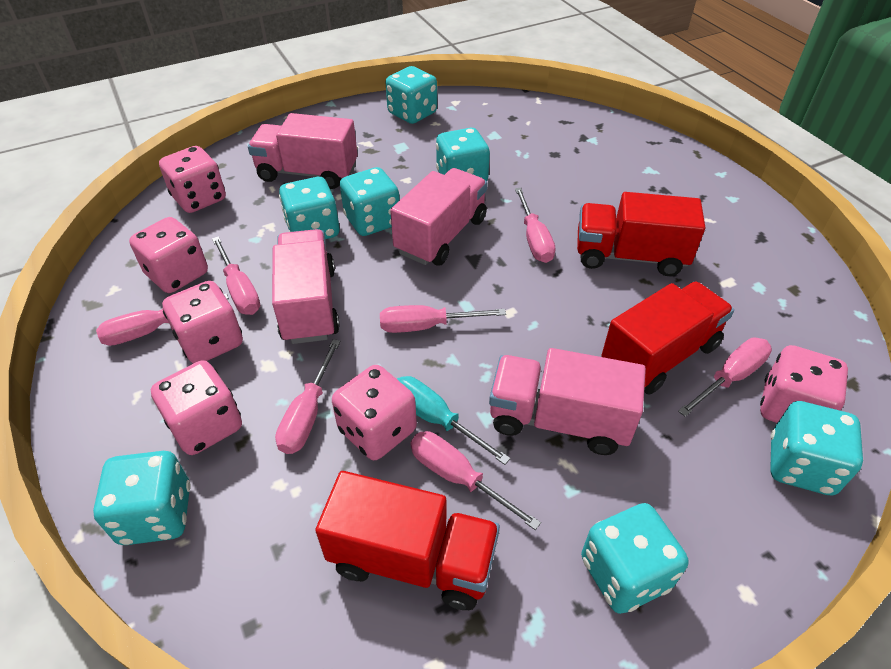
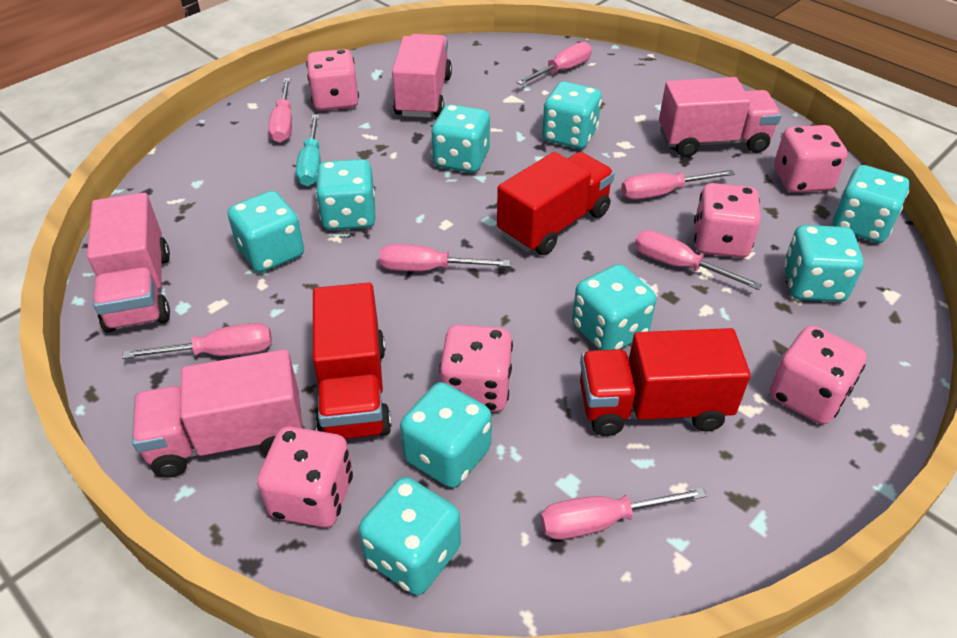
turquoise dice: 7 -> 9

